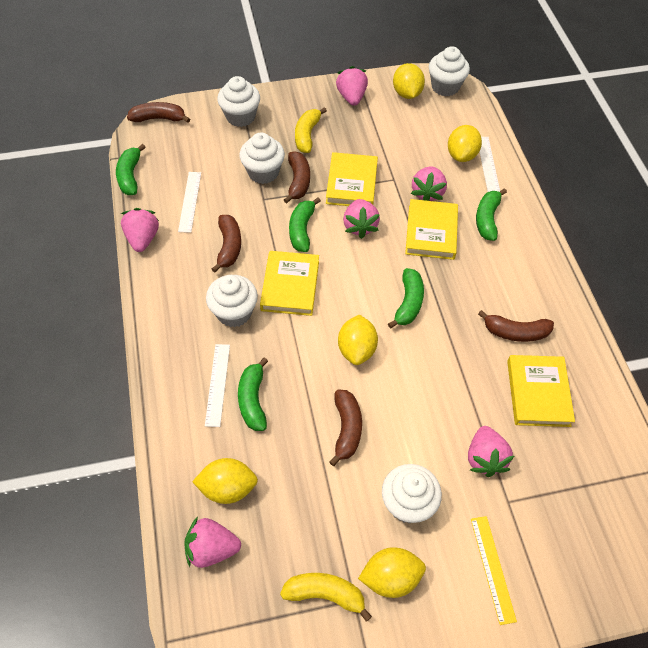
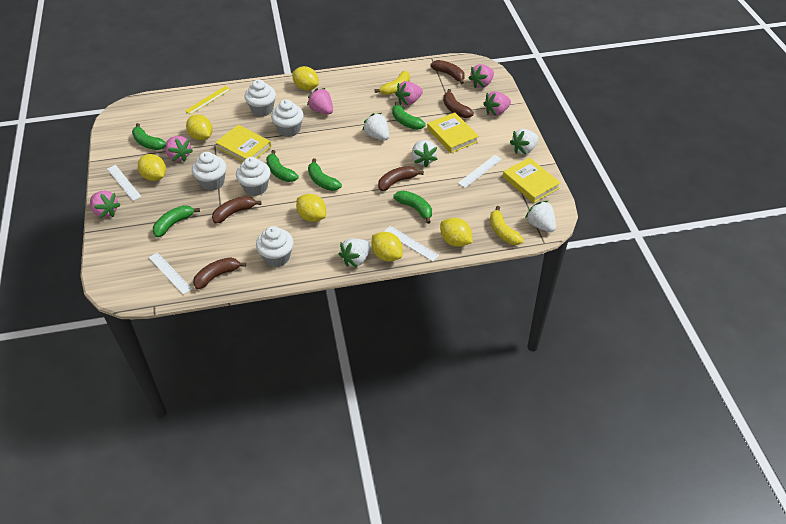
green banana: 5 -> 6
white ruler: 3 -> 4
white strawberry: 0 -> 5
yellow book: 4 -> 3
yellow lemon: 5 -> 6

